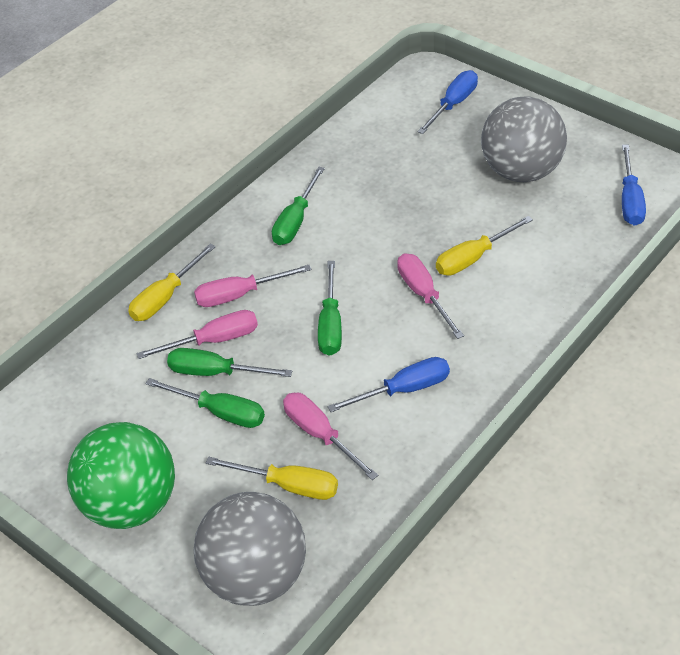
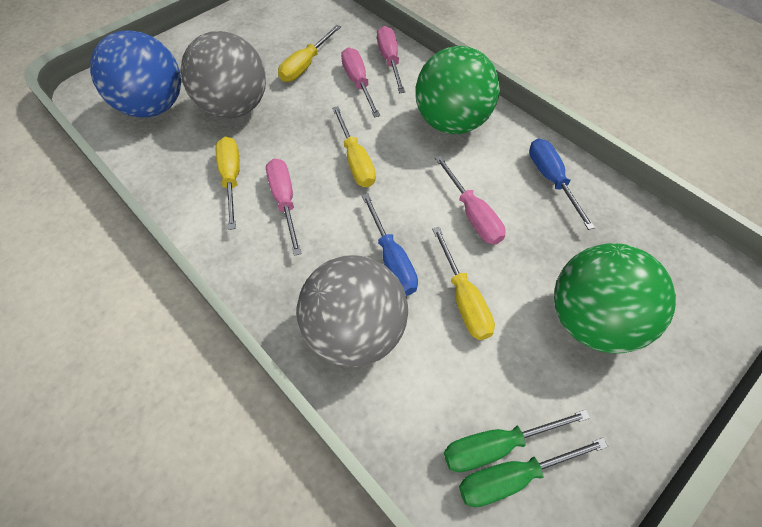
blue ball: 0 -> 1
blue screwdriver: 3 -> 2
green ball: 1 -> 2
green screwdriver: 4 -> 2
yellow screwdriver: 3 -> 4

